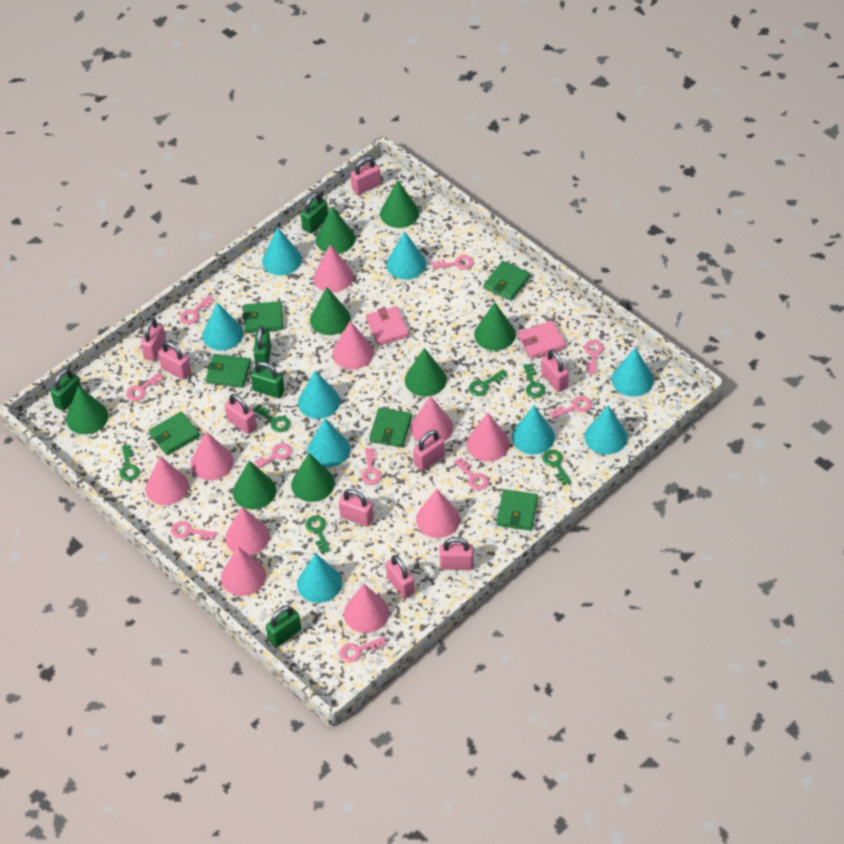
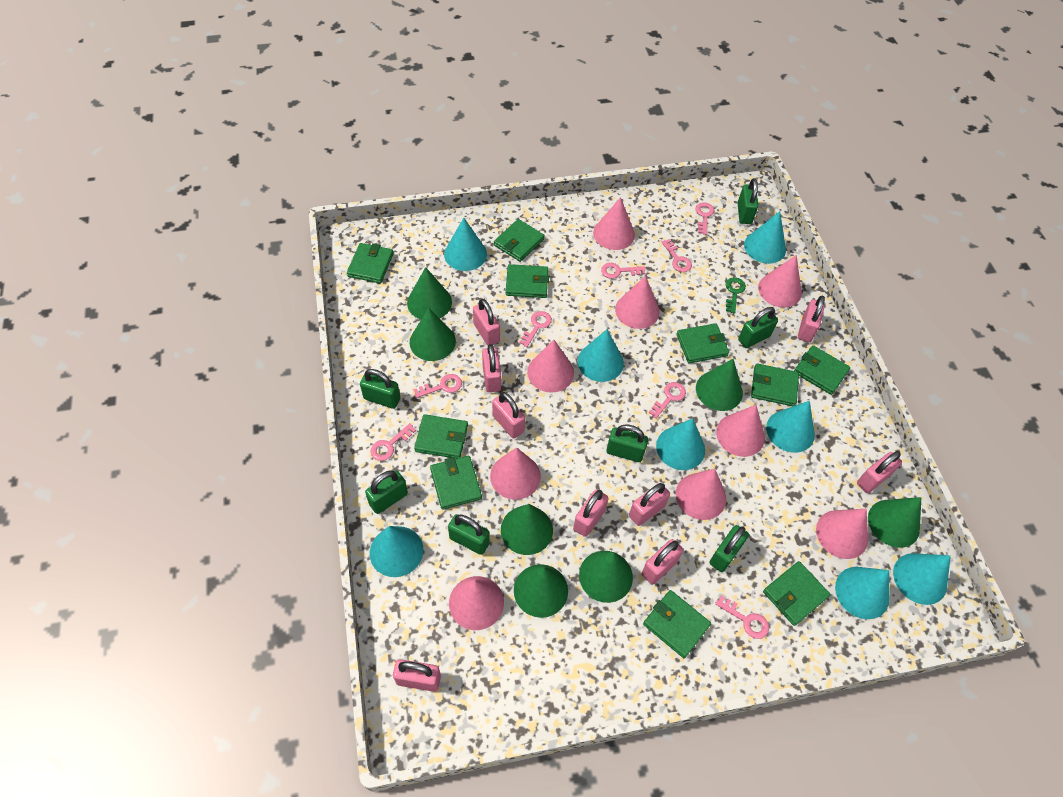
green cone: 8 -> 7
green key: 6 -> 1
green padlock: 5 -> 7
green wallet: 6 -> 10
pink cone: 10 -> 9
pink key: 10 -> 8
pink wallet: 2 -> 0
turquoise cone: 9 -> 8

